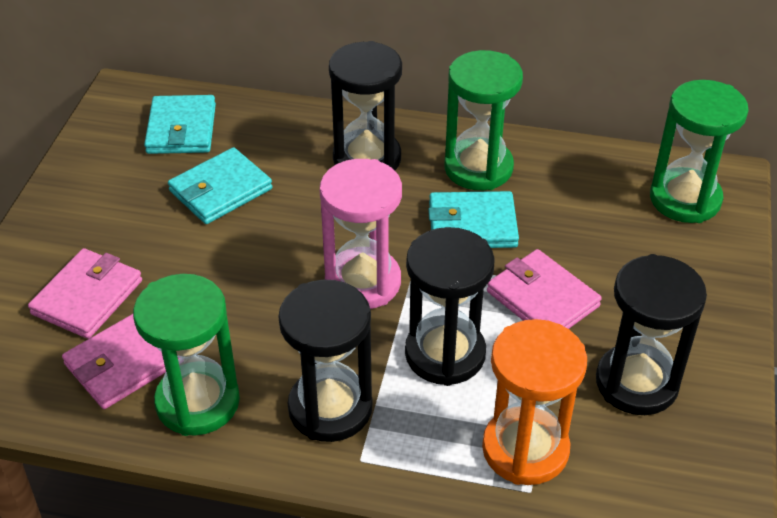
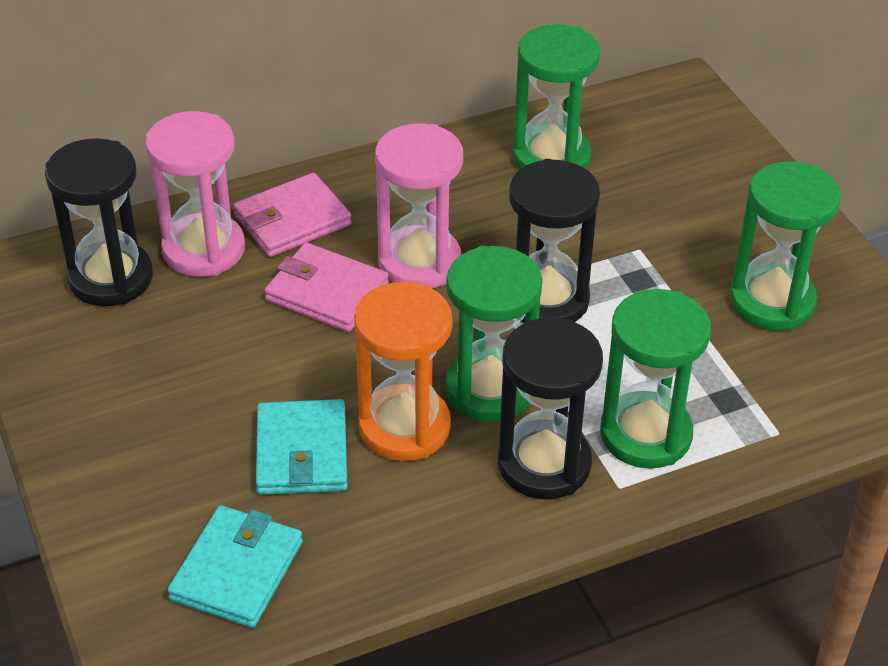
black hourglass: 4 -> 3
green hourglass: 3 -> 4
pink hourglass: 1 -> 2
pink wallet: 3 -> 2
turquoise wallet: 3 -> 2

